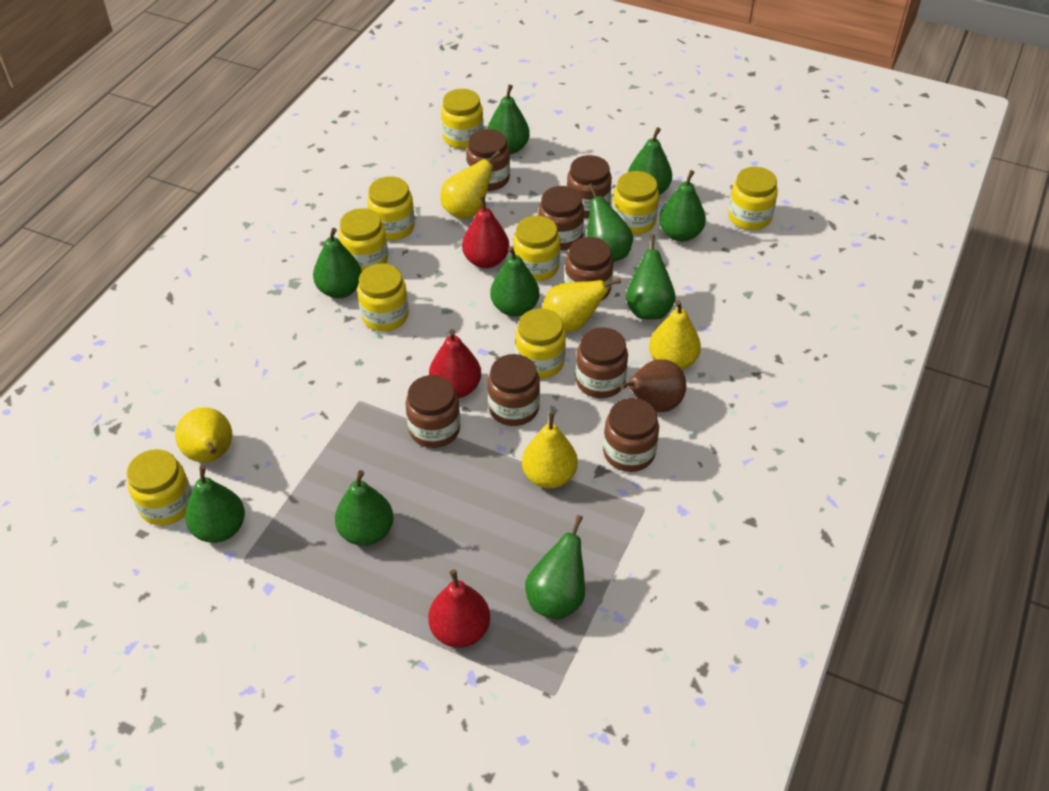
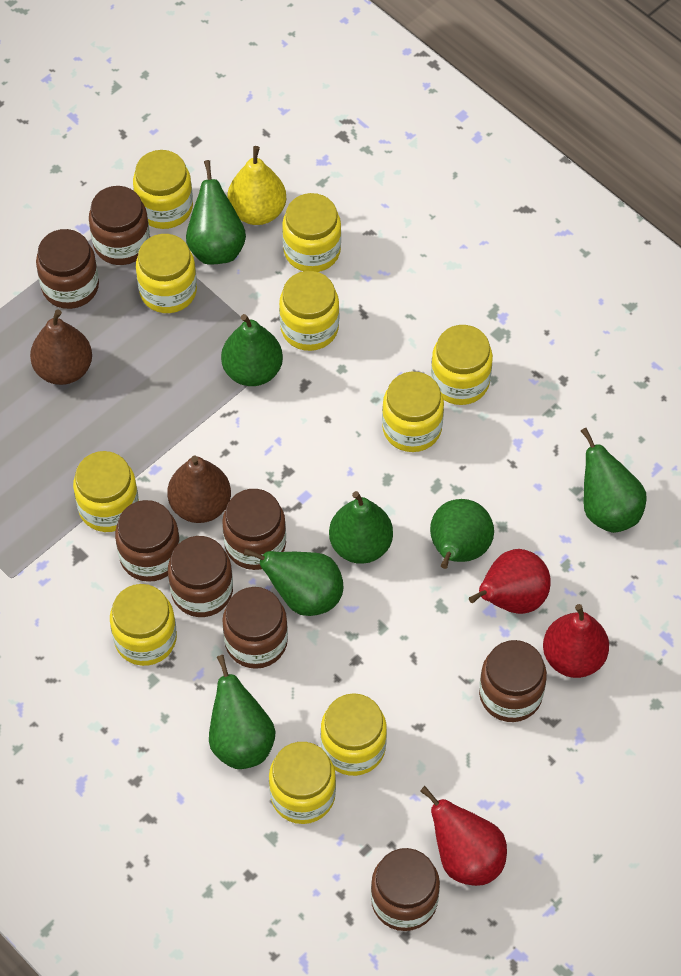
brown pear: 1 -> 2
green pear: 10 -> 7
yellow jar: 9 -> 10
yellow pear: 5 -> 1

